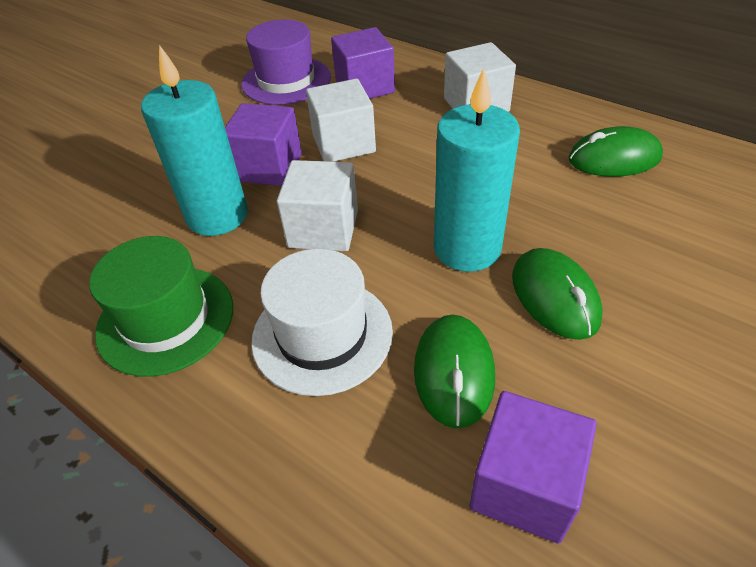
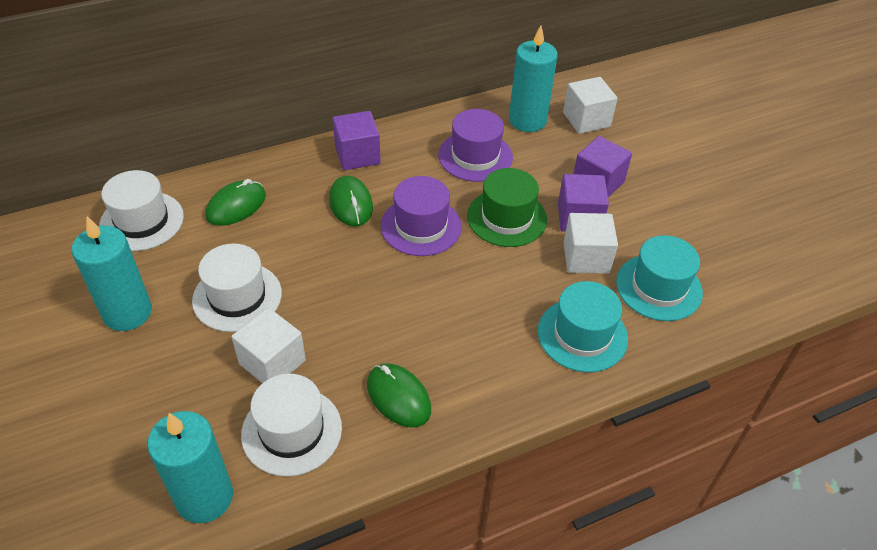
purple hat: 1 -> 2
turquoise candle: 2 -> 3
turquoise hat: 0 -> 2
white hat: 1 -> 3

